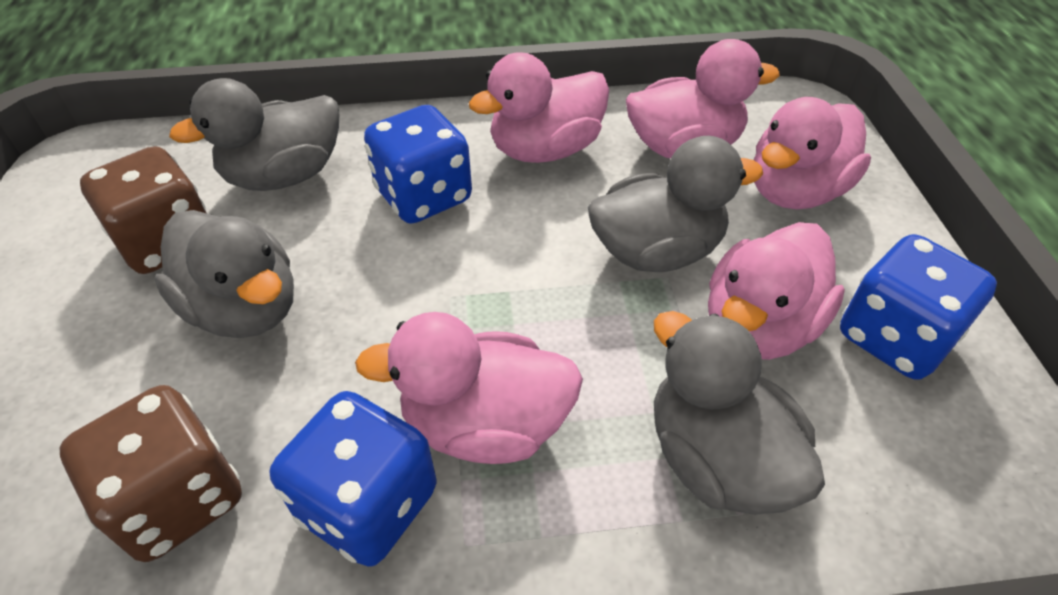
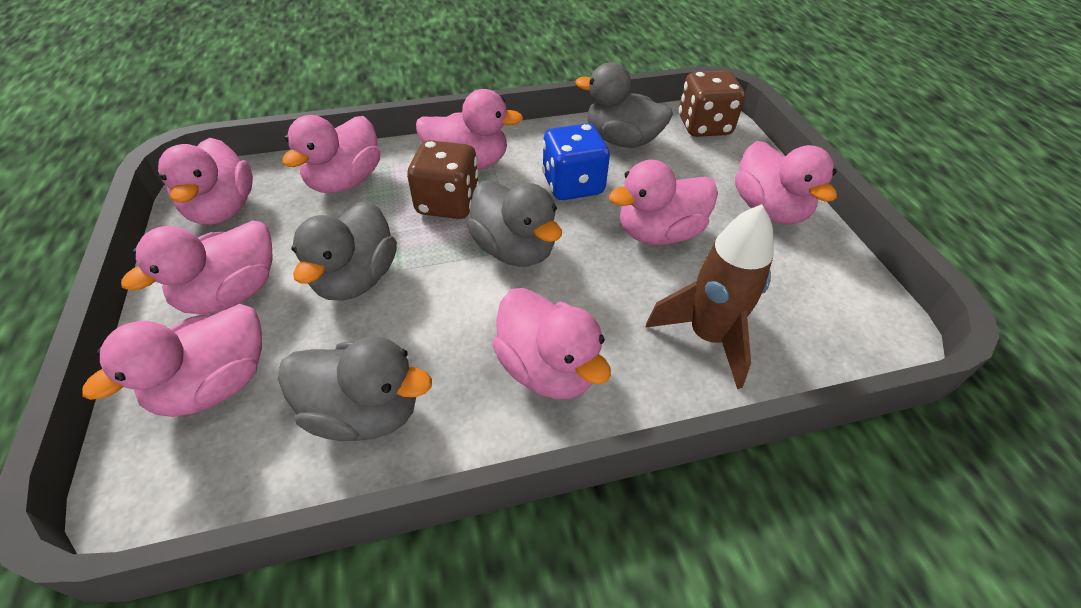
blue dice: 3 -> 1
brown rocket: 0 -> 1
pink duck: 5 -> 8

